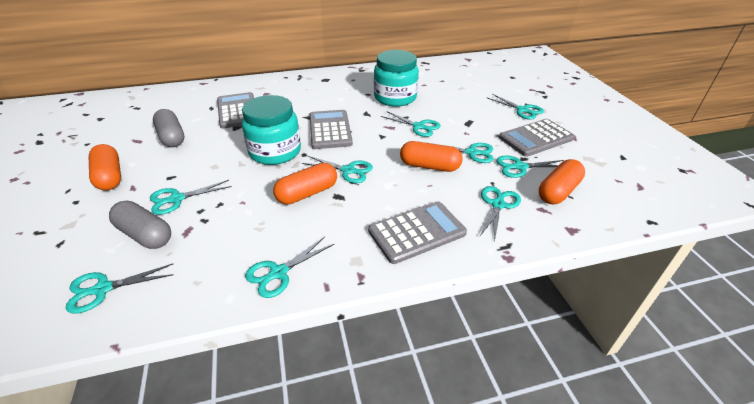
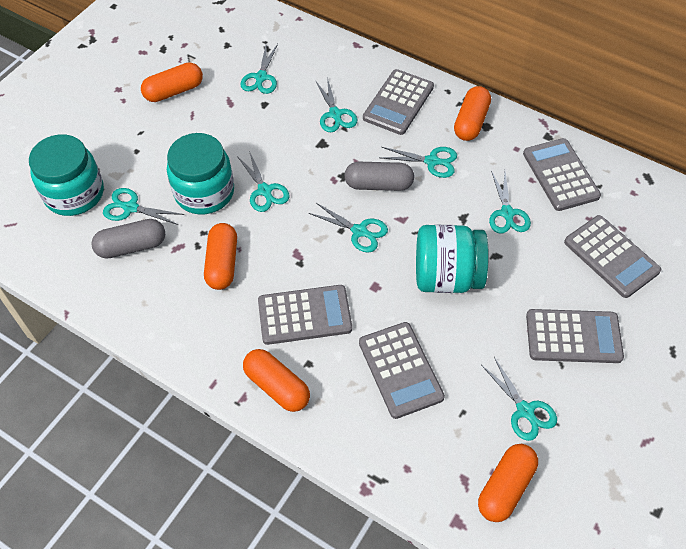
grey calculator: 4 -> 6
orange capsule: 4 -> 5
turquoise jar: 2 -> 3
turquoise scissors: 9 -> 8

